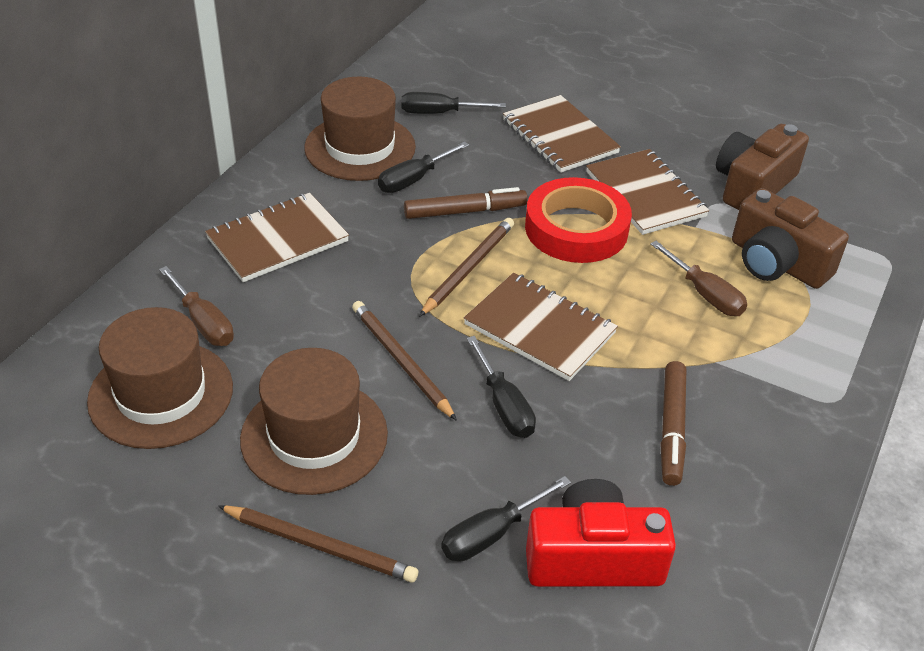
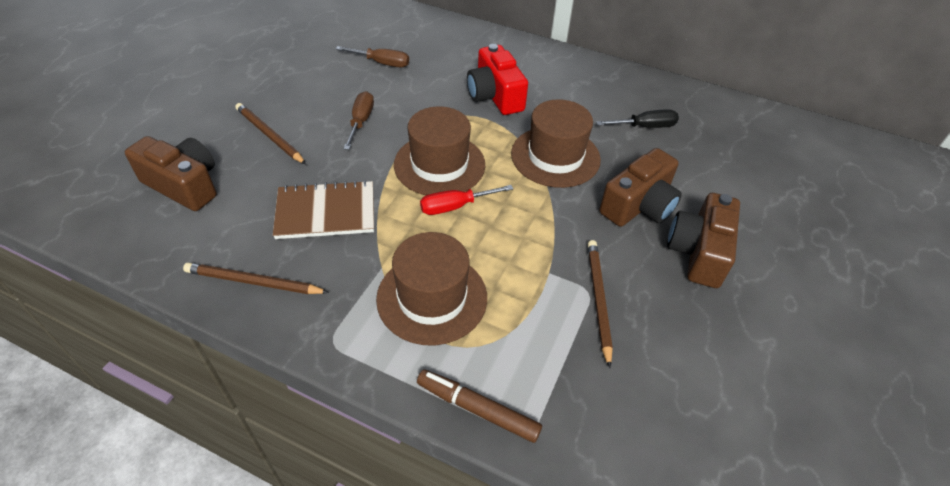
black screwdriver: 4 -> 1
brown camera: 2 -> 3
brown marker: 2 -> 1
brown notebook: 4 -> 1
red screwdriver: 0 -> 1
red tape: 1 -> 0

